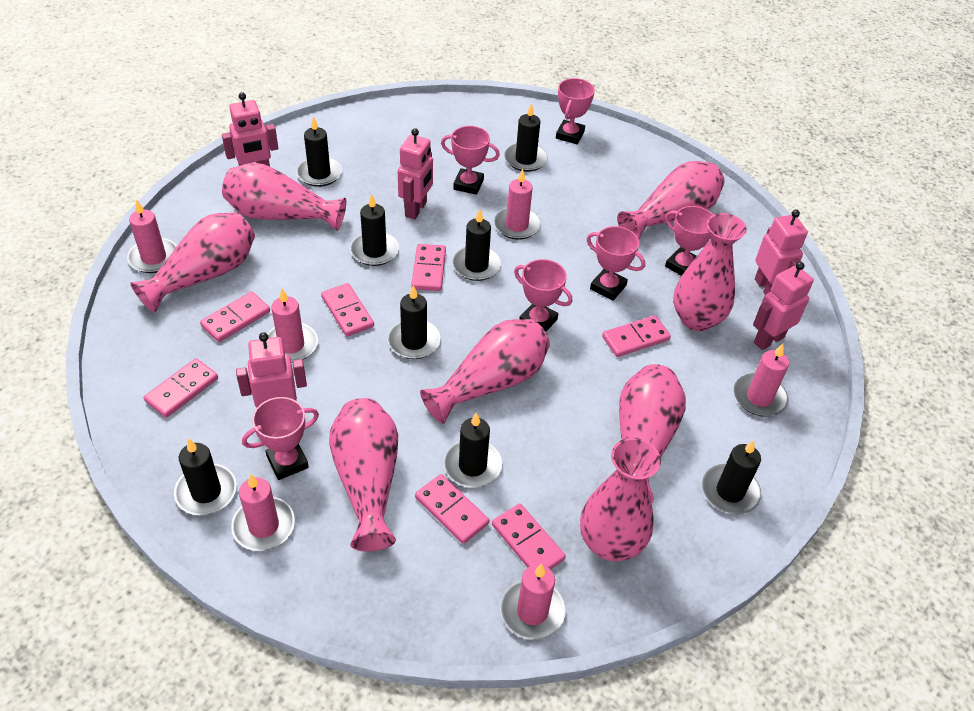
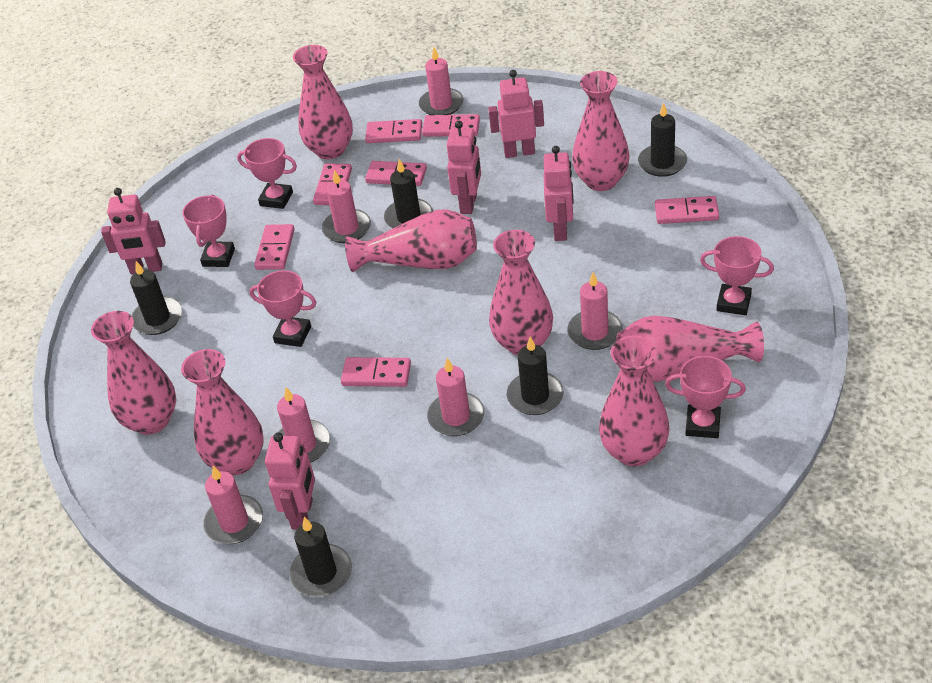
black candle: 8 -> 5
pink trophy: 6 -> 5

